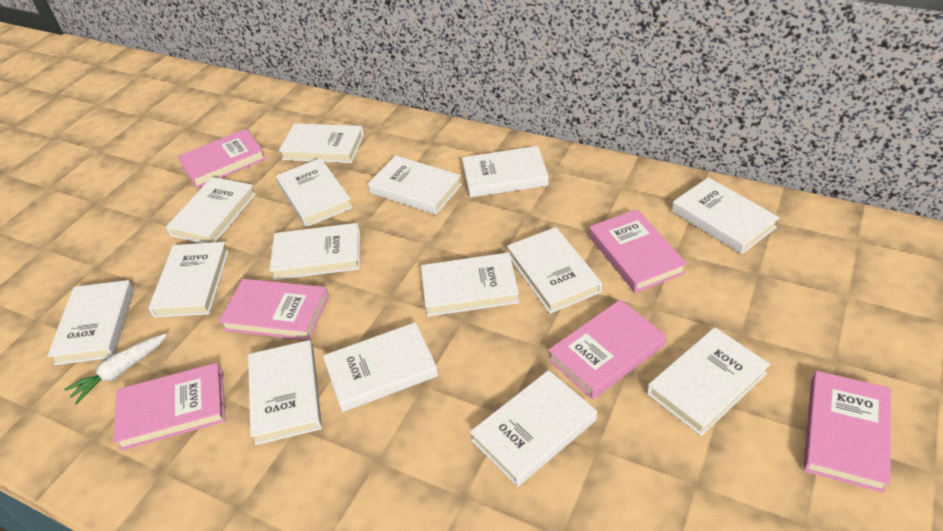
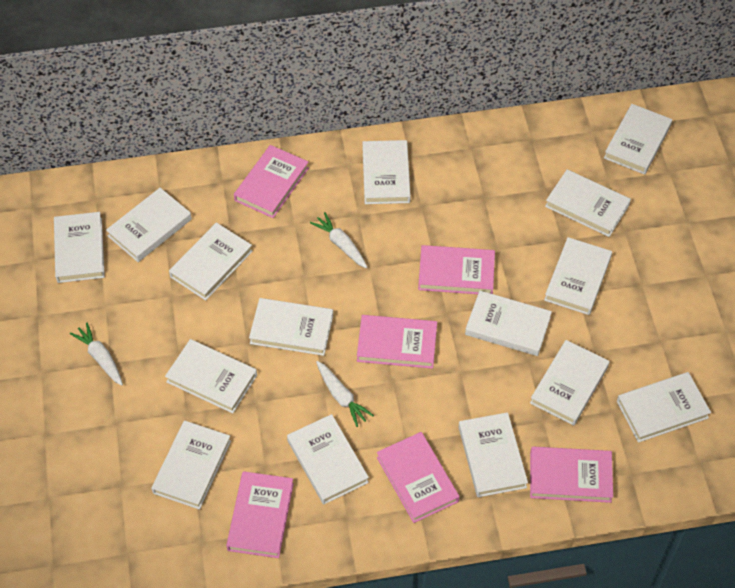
white carrot: 1 -> 3

